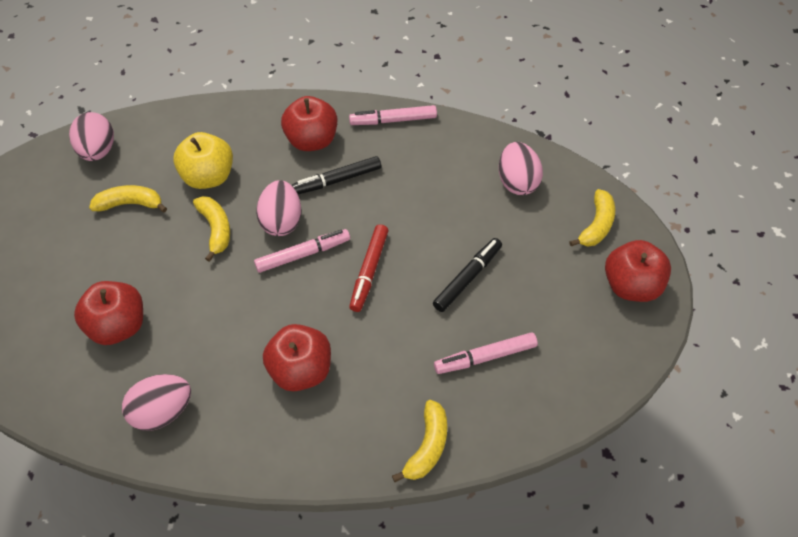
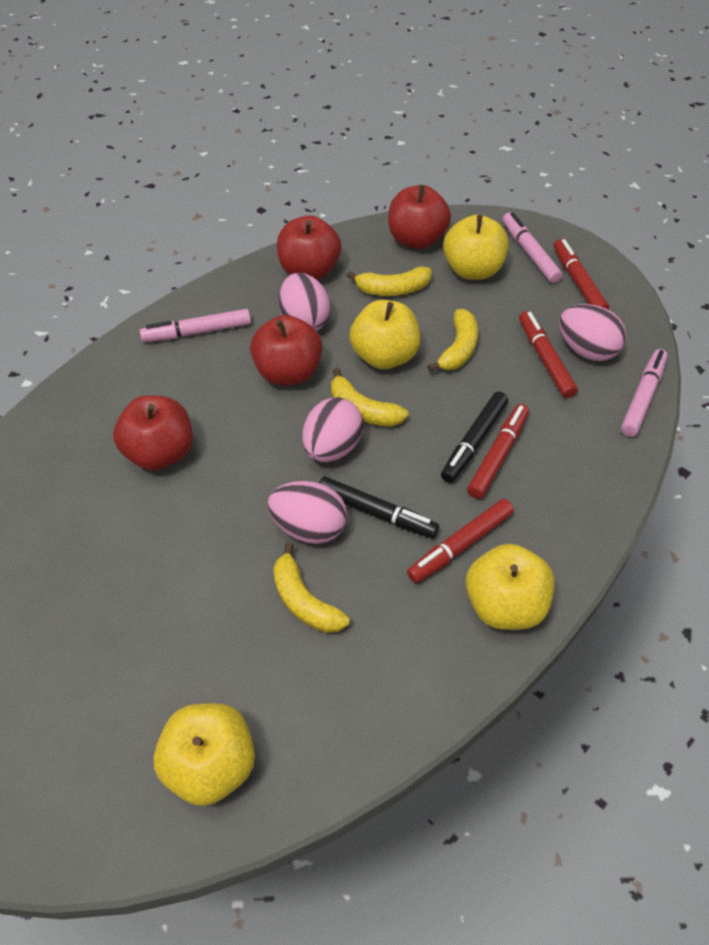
red marker: 1 -> 4
yellow apple: 1 -> 4

